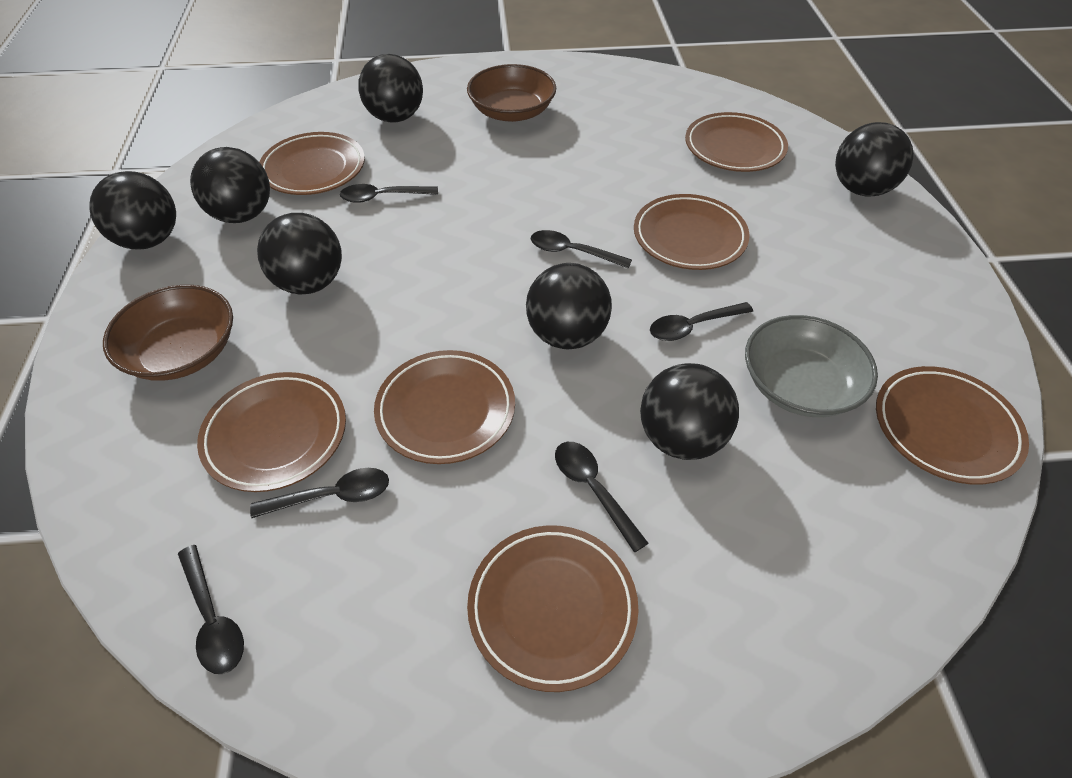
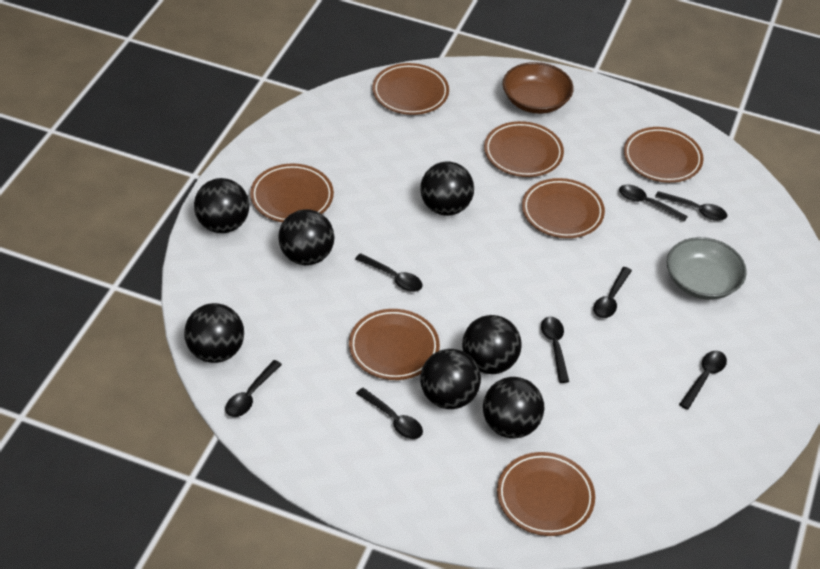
black spoon: 6 -> 8
brown bowl: 2 -> 1

